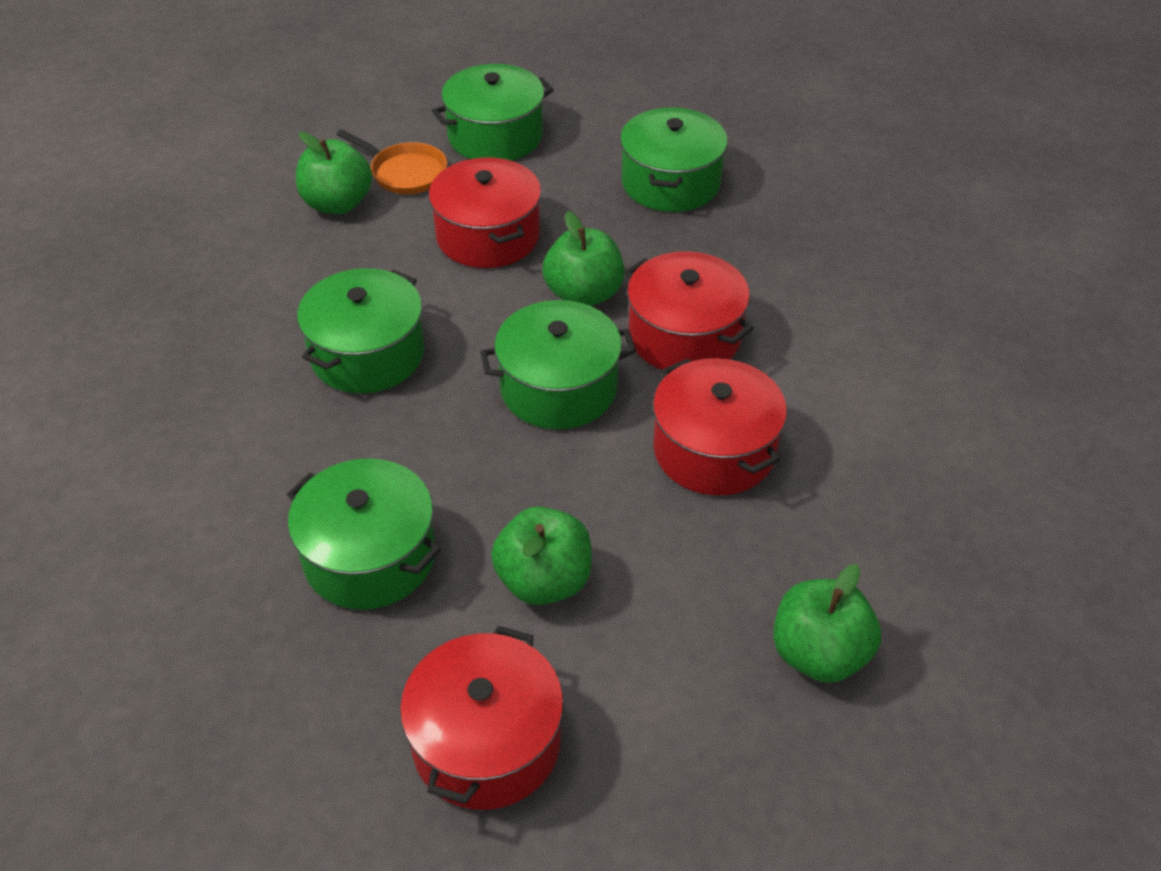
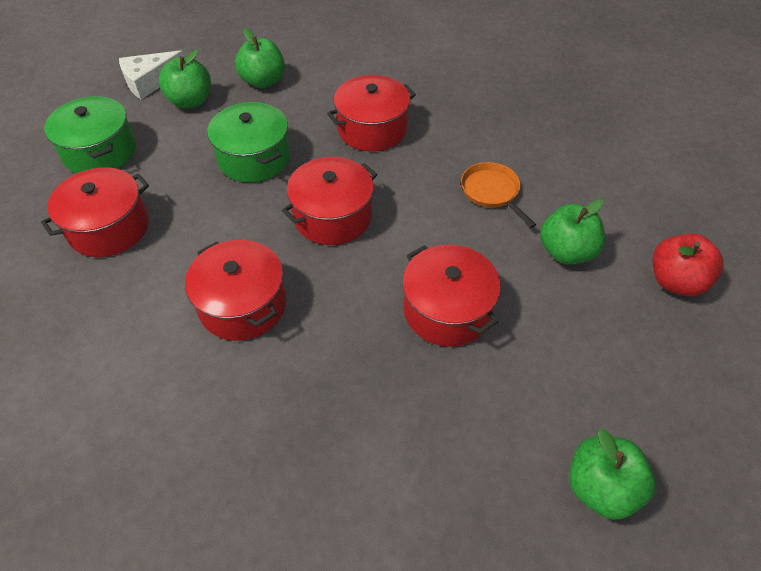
green pot: 5 -> 2
red apple: 0 -> 1
red pot: 4 -> 5
white cheese: 0 -> 1

